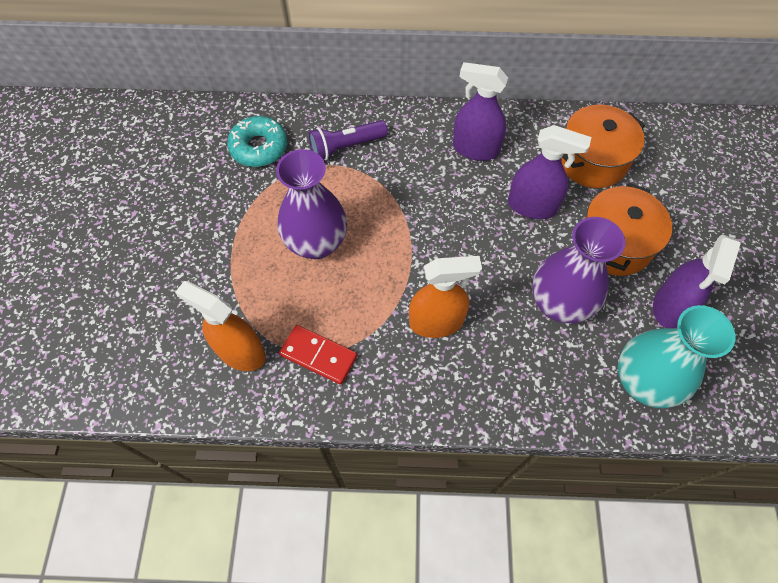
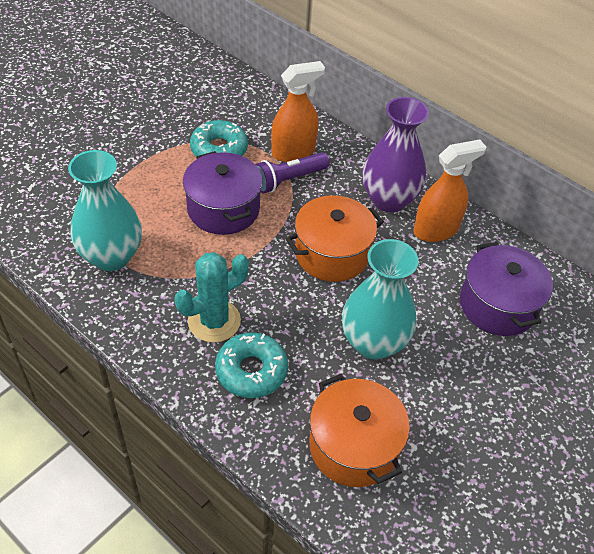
purple pot: 0 -> 2
purple spray bottle: 3 -> 0
purple vase: 2 -> 1
red domino: 1 -> 0
turquoise cactus: 0 -> 1
turquoise donut: 1 -> 2
turquoise vase: 1 -> 2

